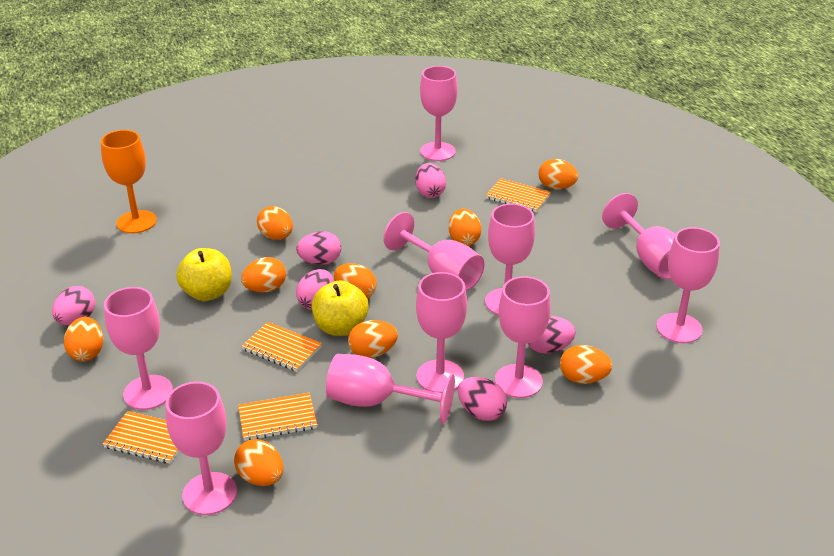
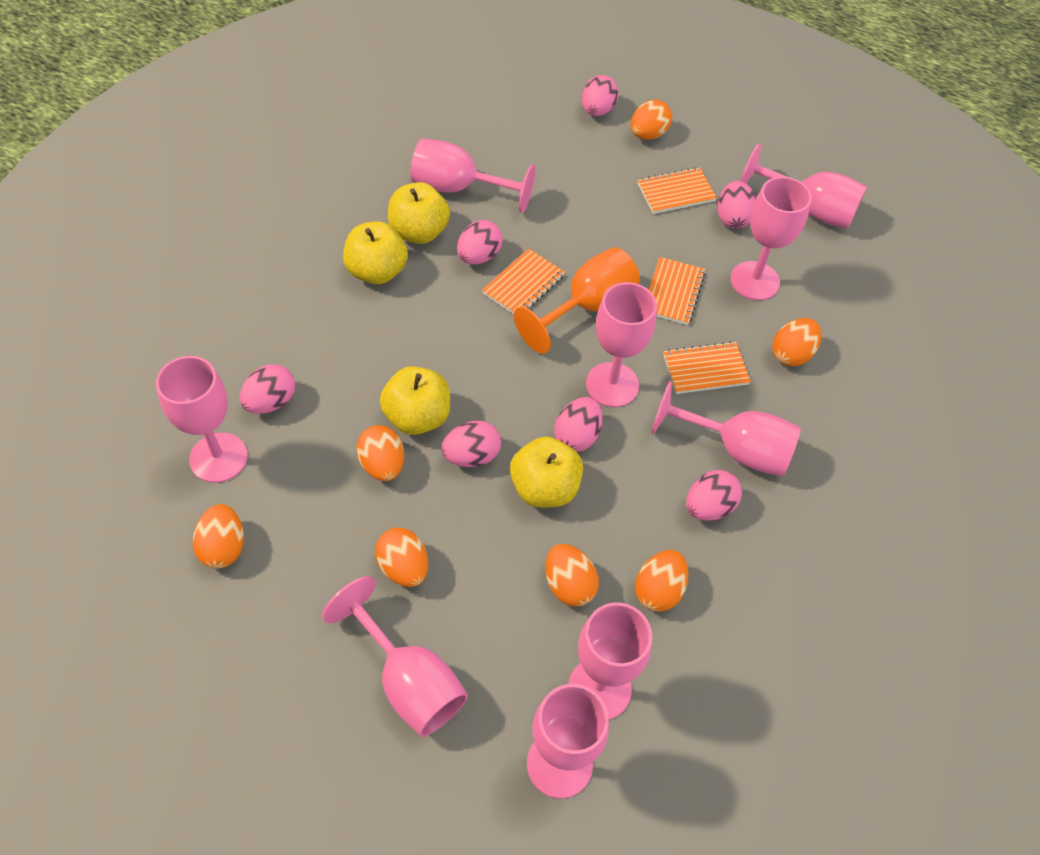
orange egg: 9 -> 7
pink egg: 6 -> 7
pink goblet: 10 -> 9
yellow apple: 2 -> 4

